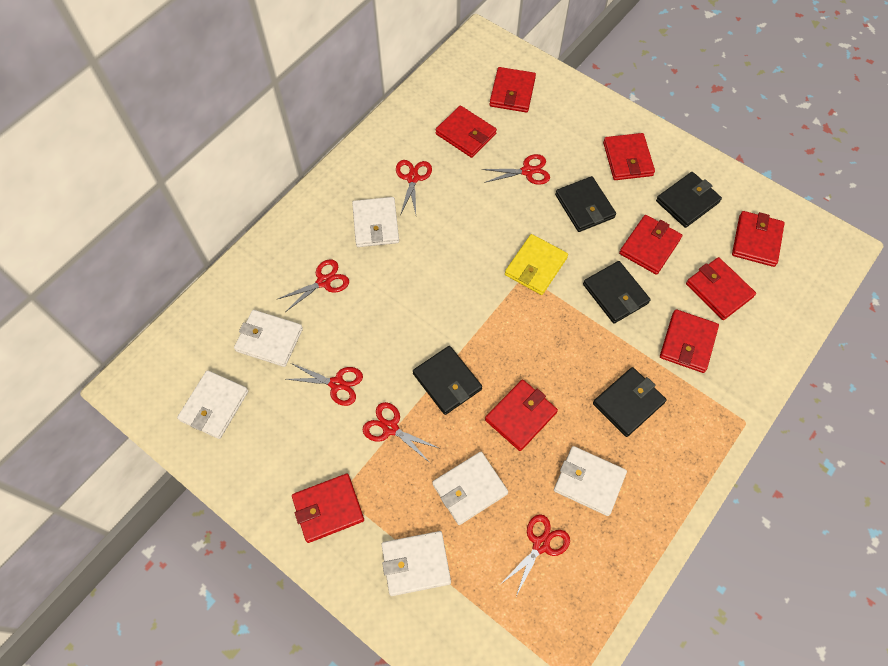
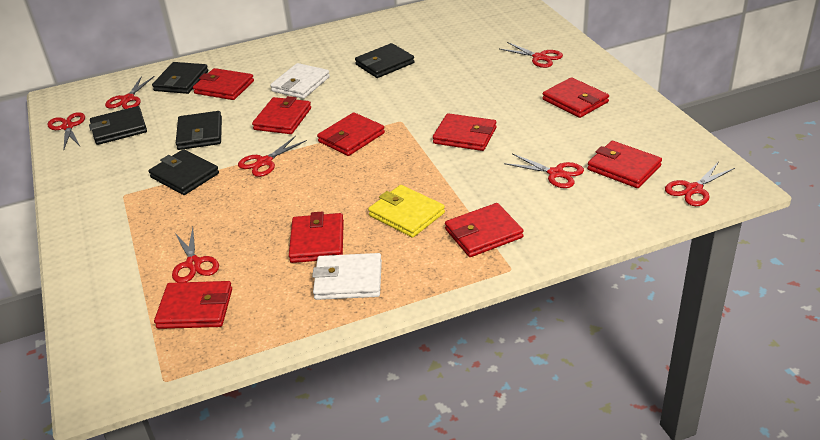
red scissors: 6 -> 7
white wallet: 6 -> 2

